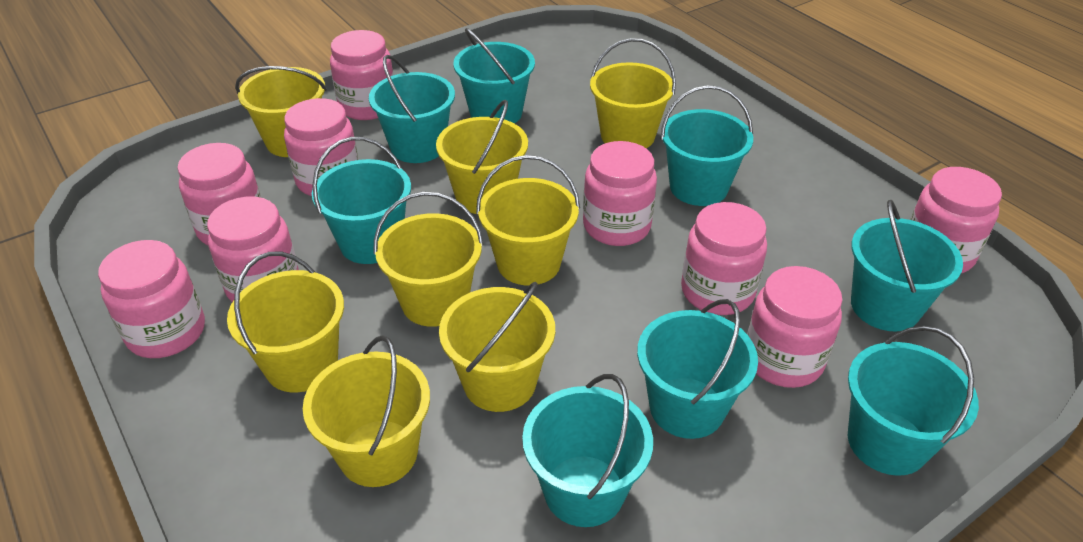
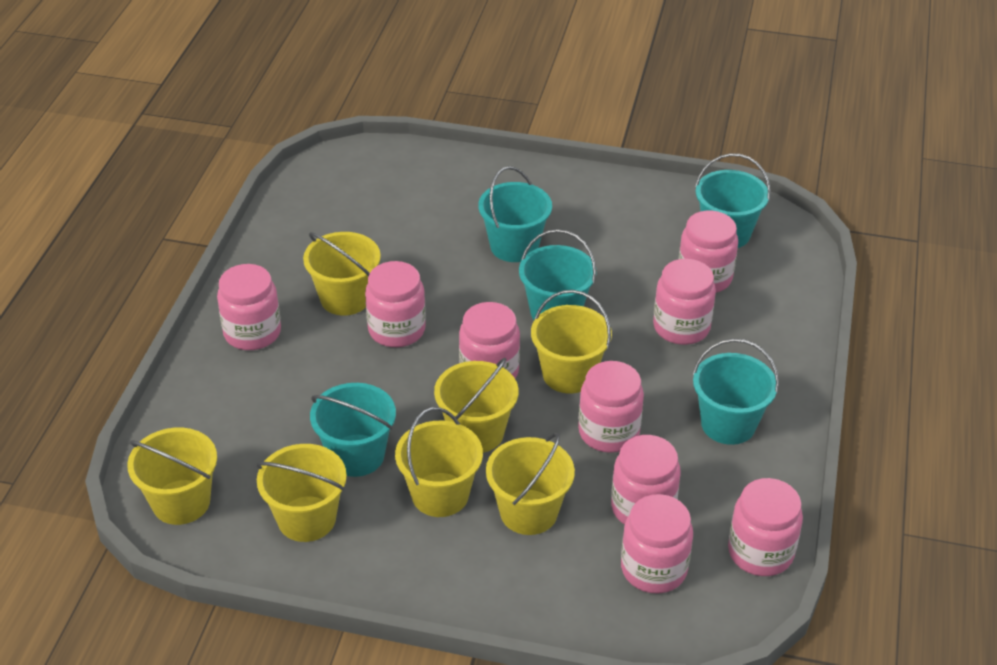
turquoise bucket: 8 -> 5
yellow bucket: 8 -> 7

